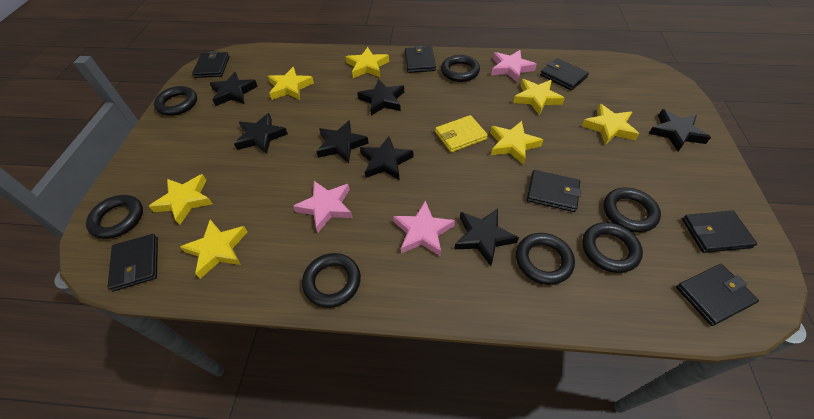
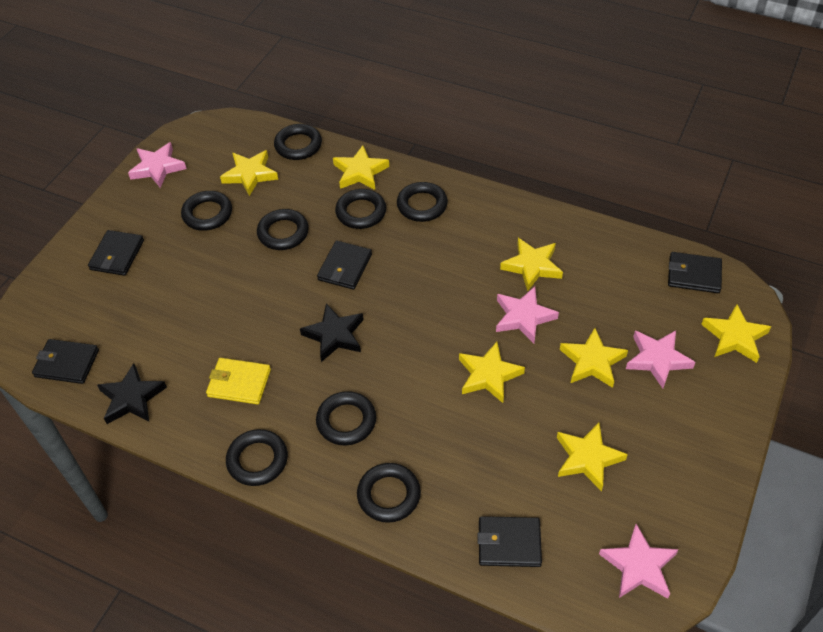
black ring: 7 -> 8
black star: 7 -> 2
black wallet: 7 -> 5
pink star: 3 -> 4

